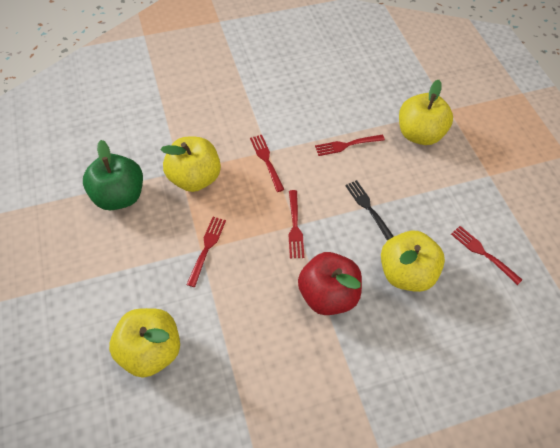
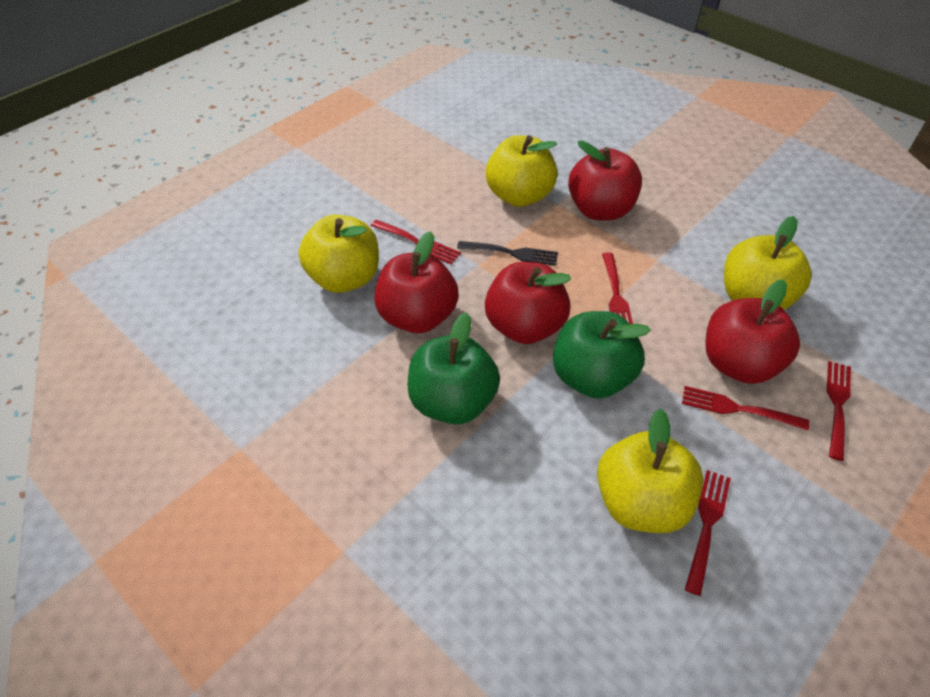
green apple: 1 -> 2
red apple: 1 -> 4

